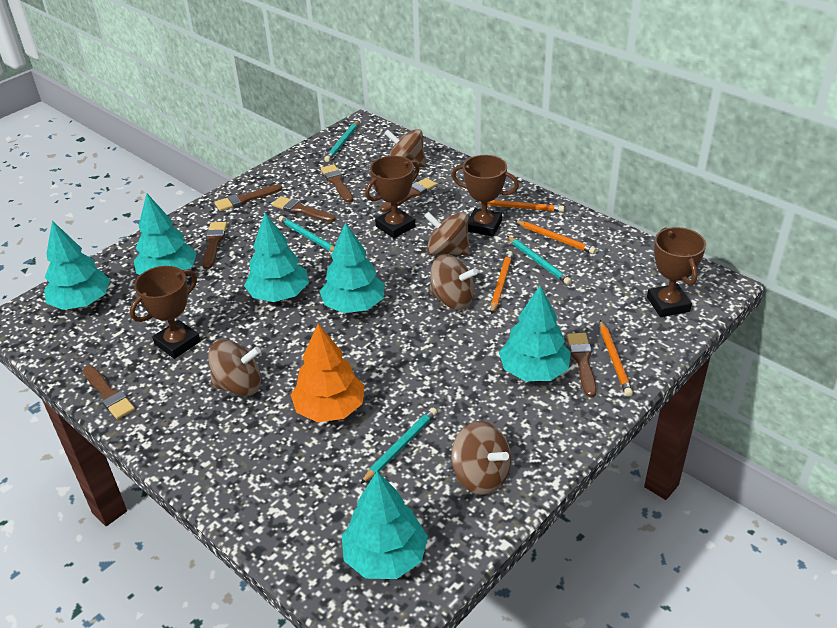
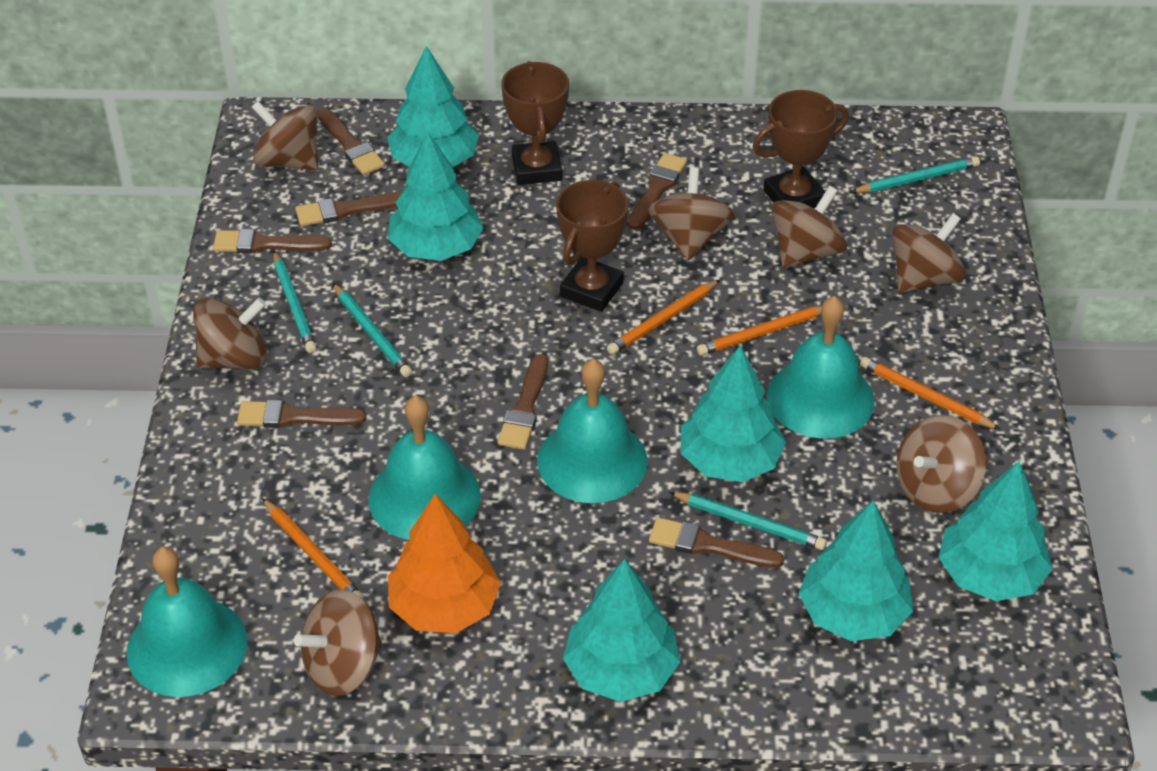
brown spinning top: 5 -> 7
brown trophy: 4 -> 3
turquoise bell: 0 -> 4

